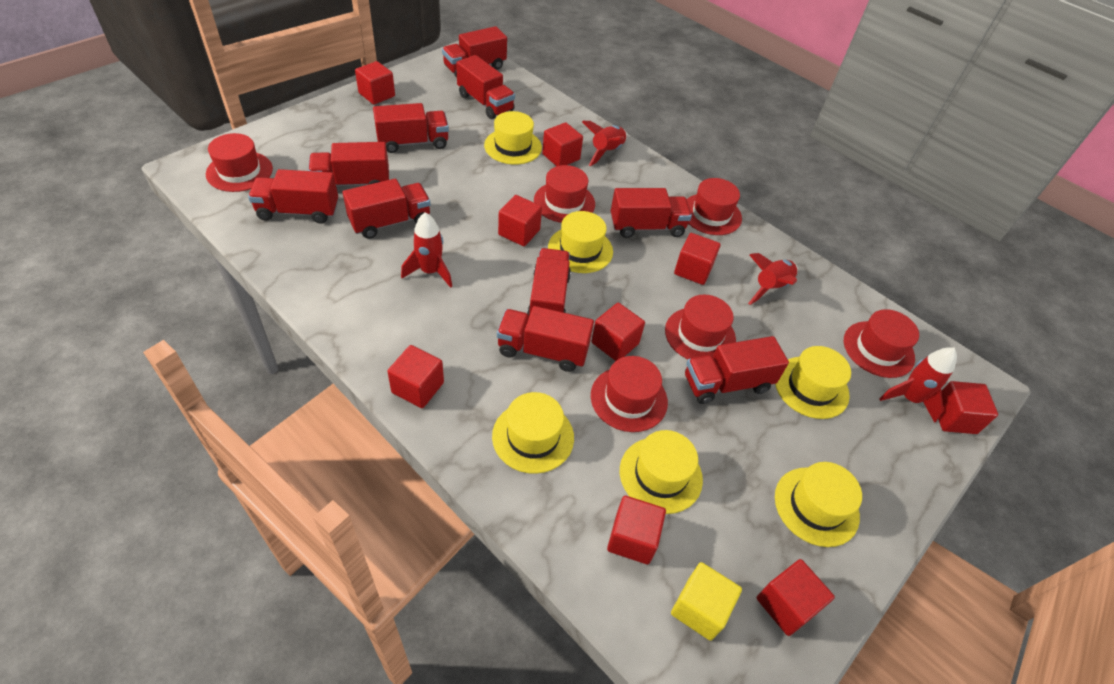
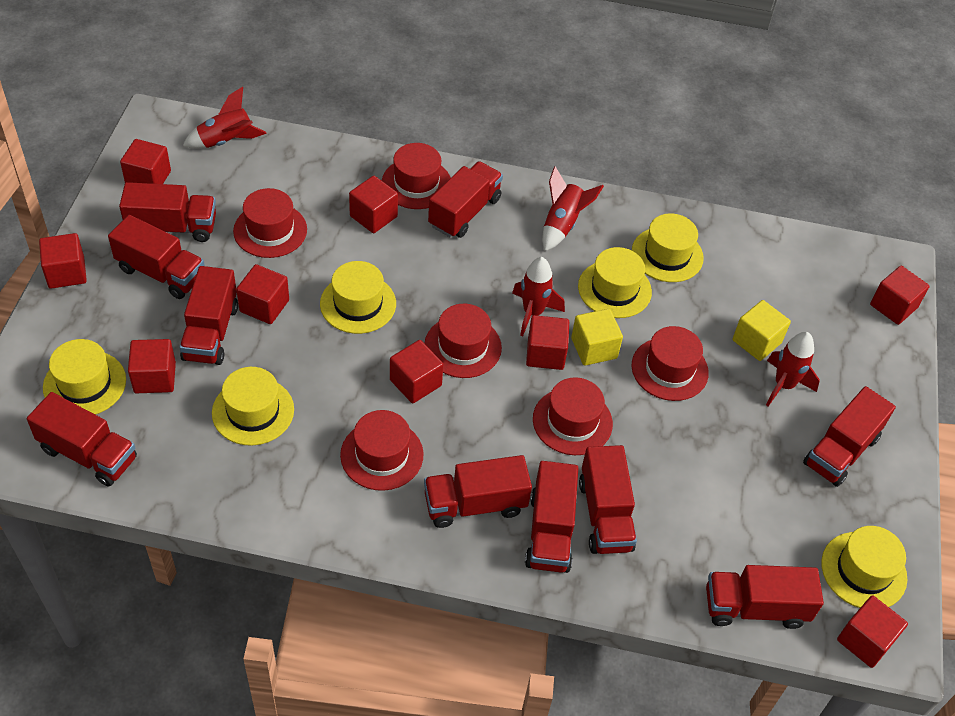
yellow cube: 1 -> 2

